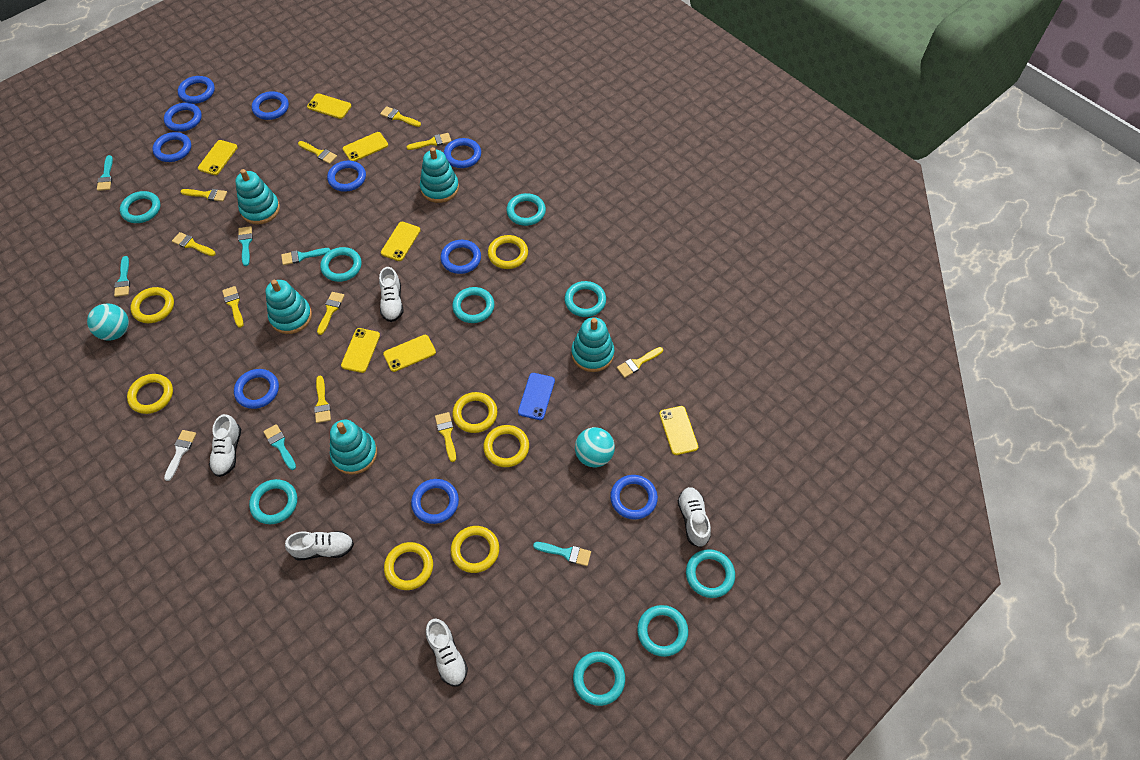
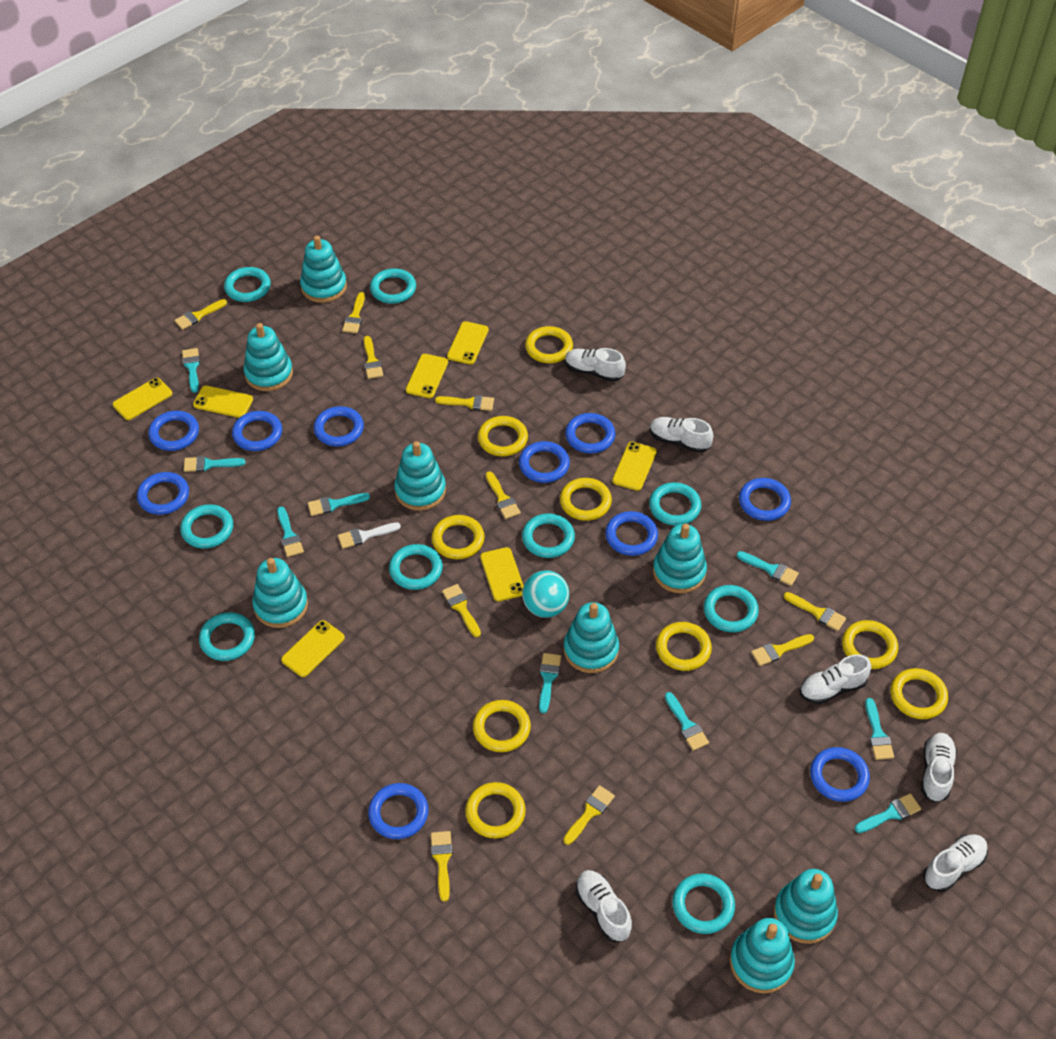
blue phone: 1 -> 0
turquoise ball: 2 -> 1
turquoise brush: 6 -> 9
turquoise stacking toy: 5 -> 8
white shoe: 5 -> 6
yellow ring: 7 -> 9

